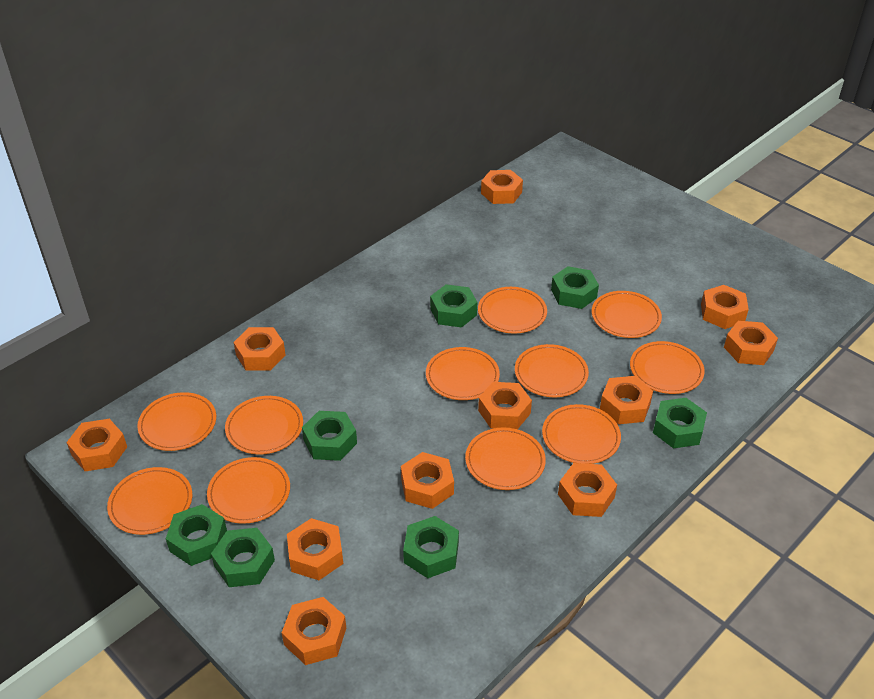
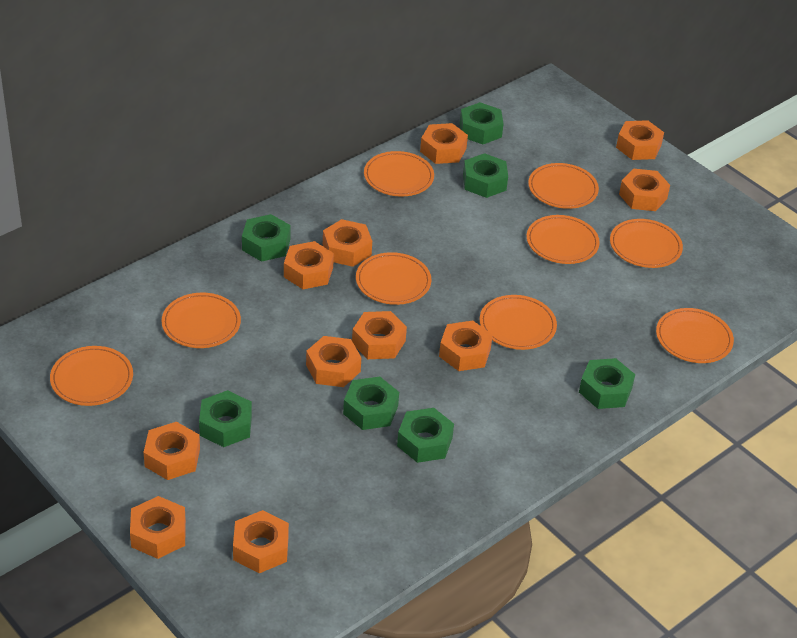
orange plate: 11 -> 9

